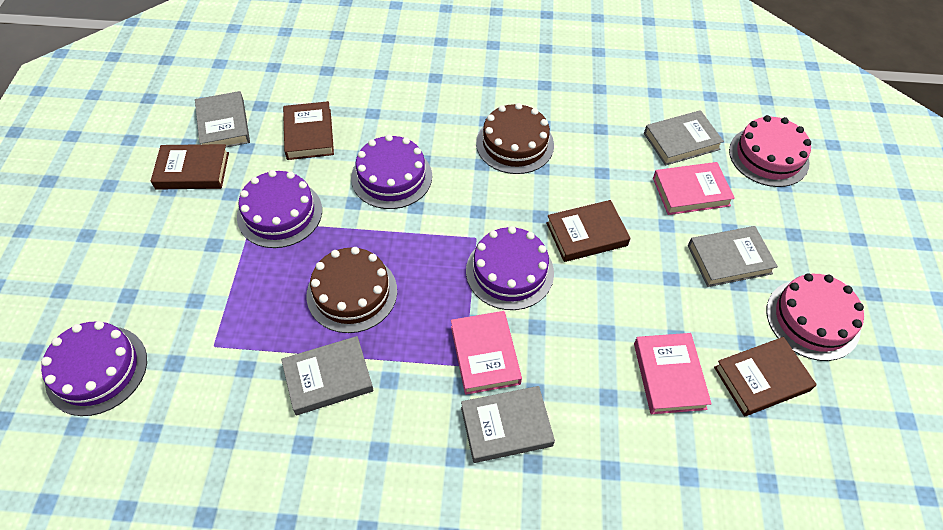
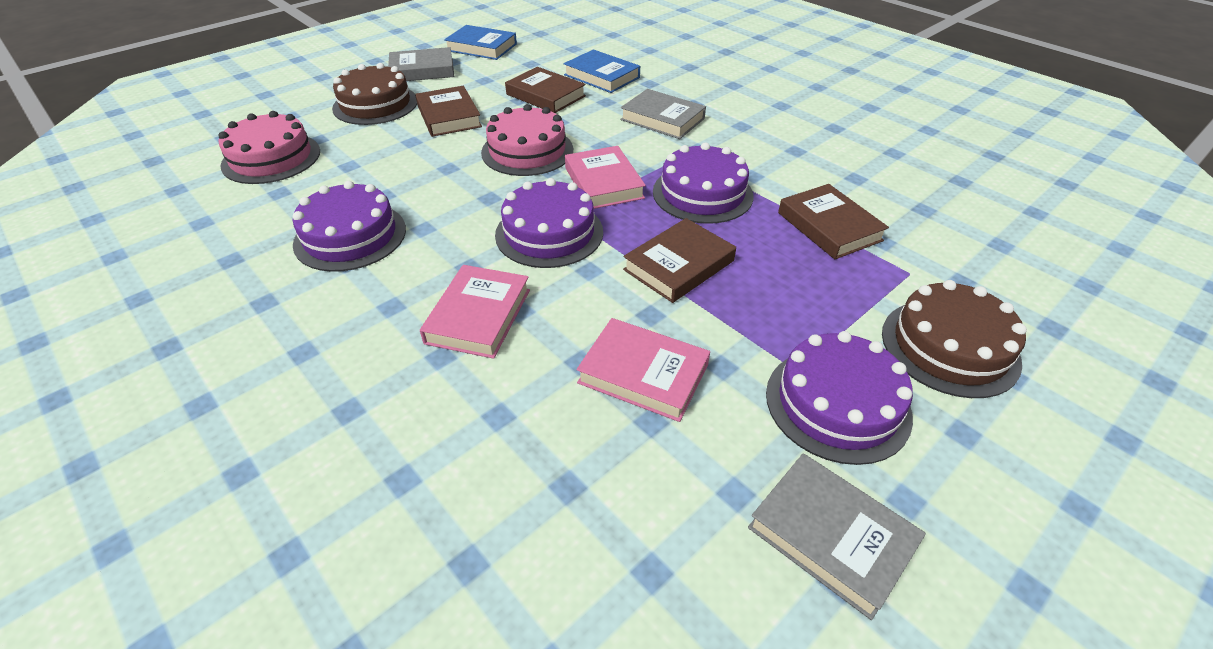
blue book: 0 -> 2
grey book: 5 -> 3

